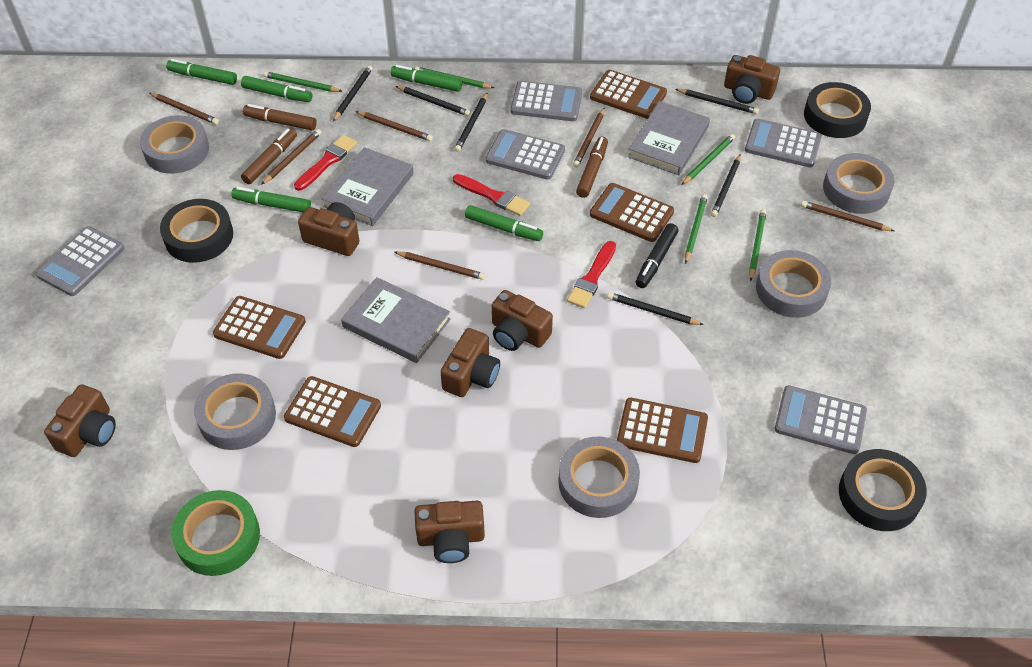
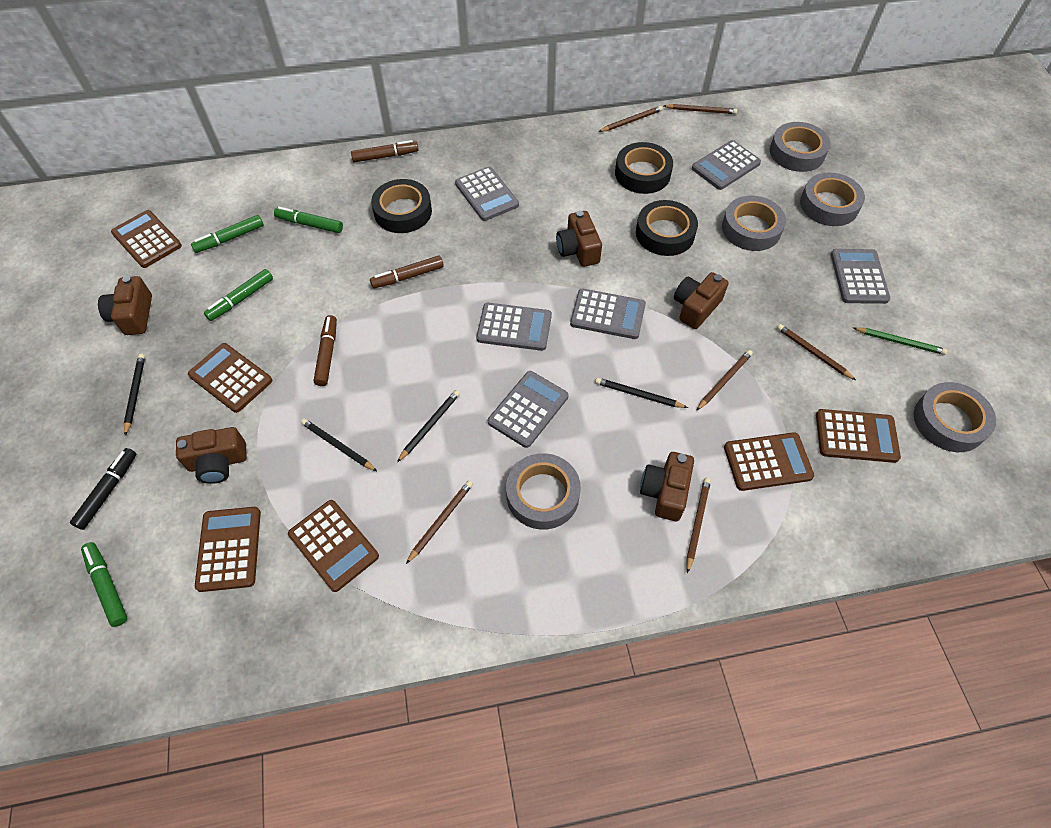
black pencil: 6 -> 4
brown calculator: 5 -> 6
brown camera: 6 -> 5
green marker: 5 -> 4
green pencil: 5 -> 1
green tape: 1 -> 0
grey book: 3 -> 0
grey calculator: 5 -> 6
red brush: 3 -> 0

